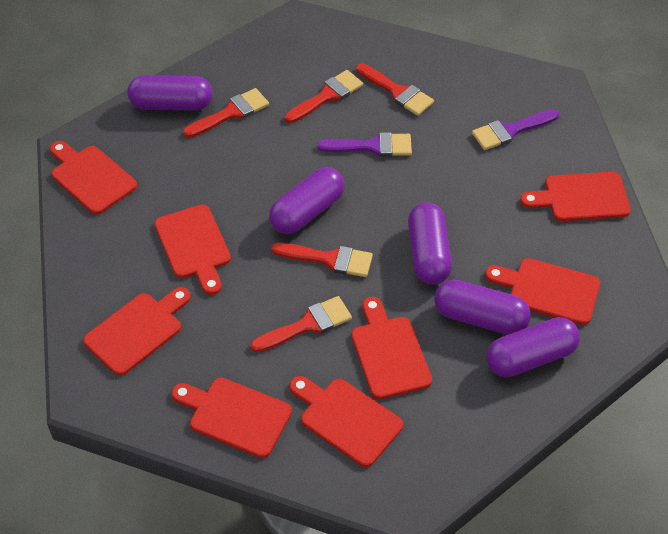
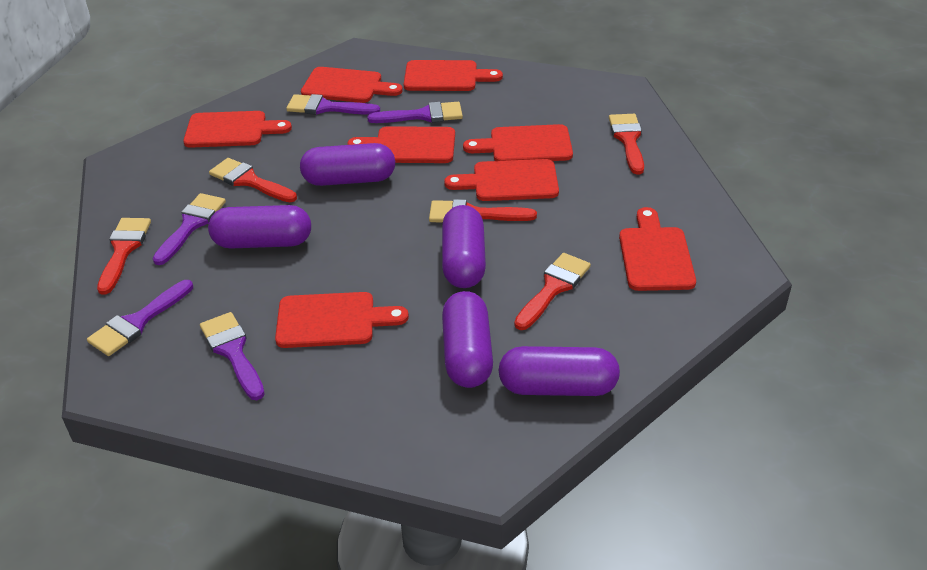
purple brush: 2 -> 5

